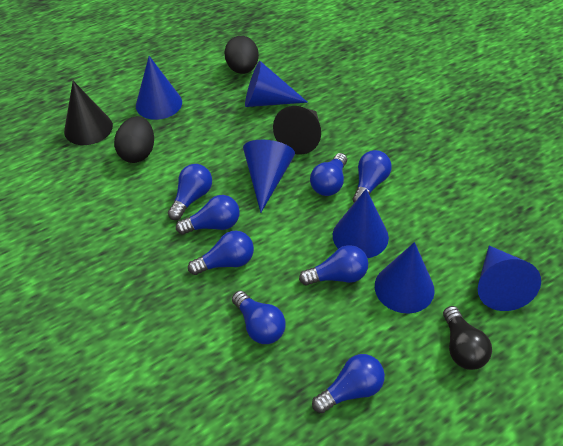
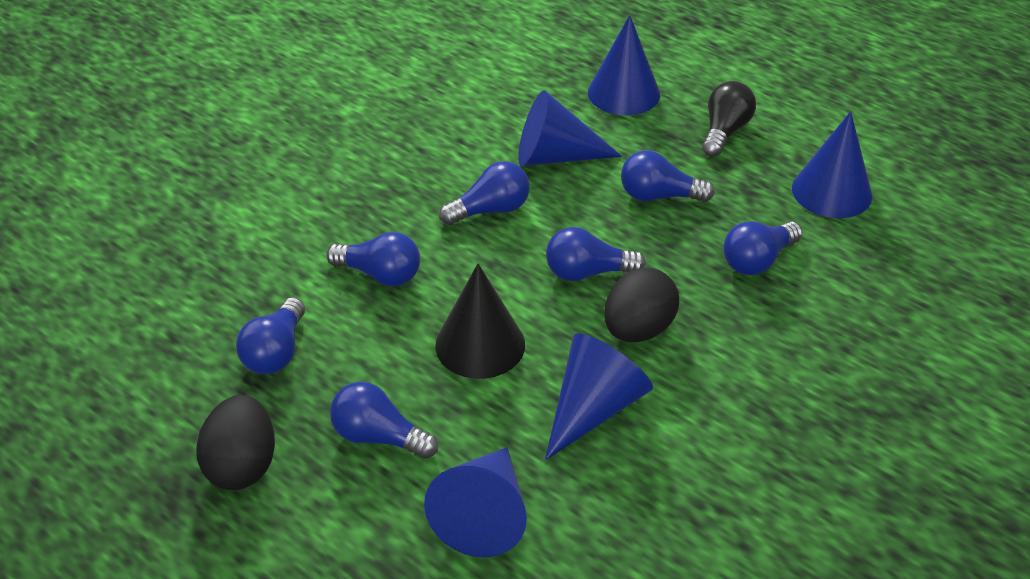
black cone: 2 -> 1
blue cone: 6 -> 5
blue light bulb: 8 -> 7

